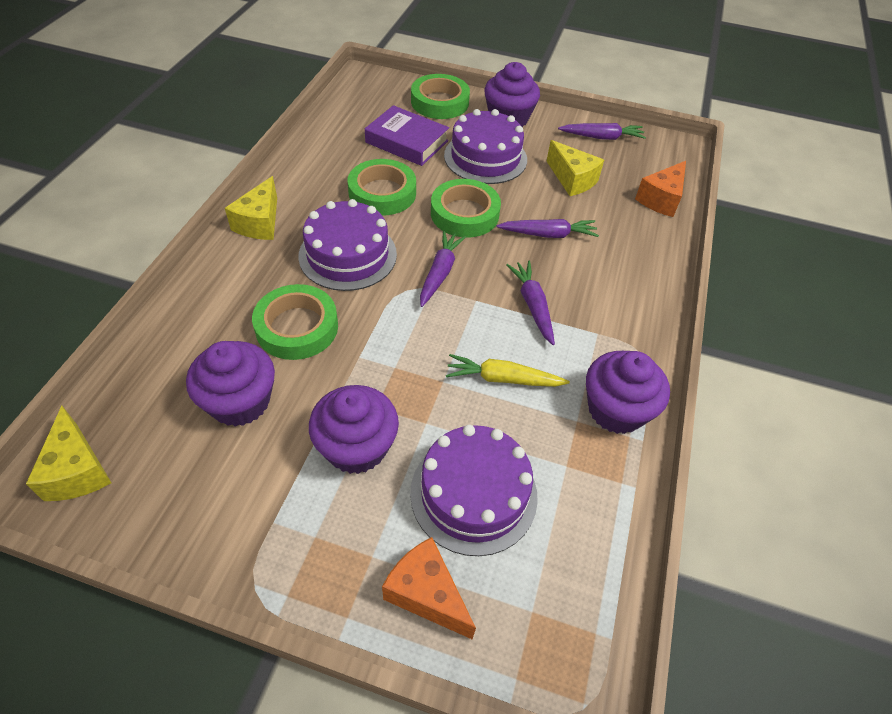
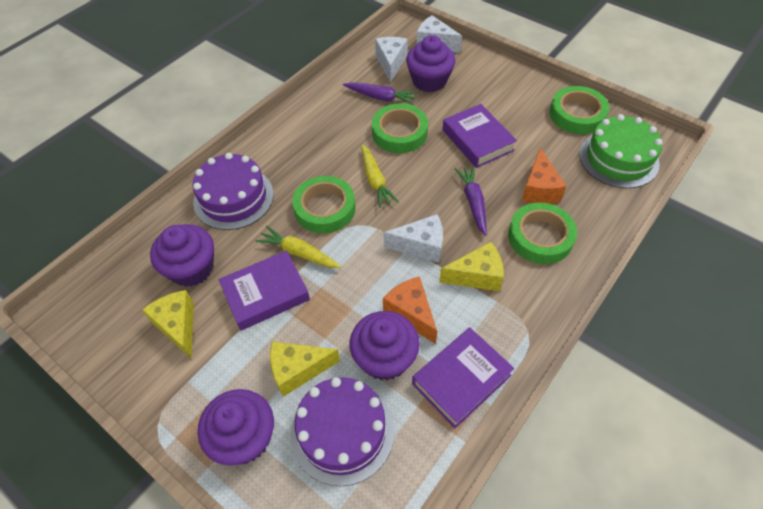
green cake: 0 -> 1
purple book: 1 -> 3
purple cake: 3 -> 2
purple carrot: 4 -> 2
white cheese: 0 -> 3
yellow carrot: 1 -> 2

